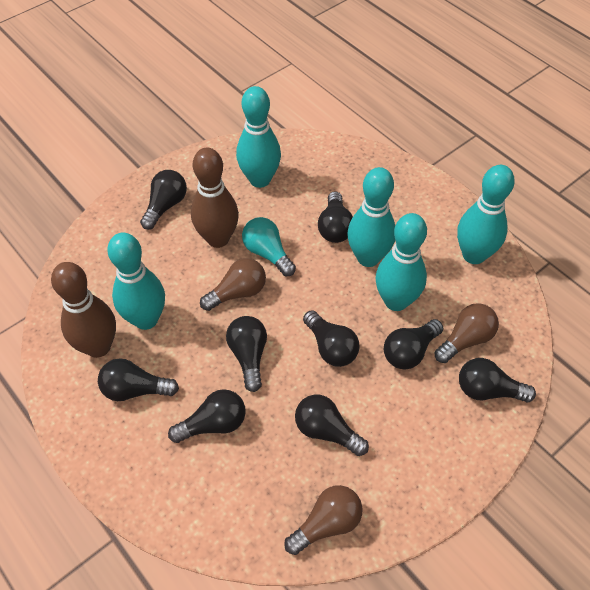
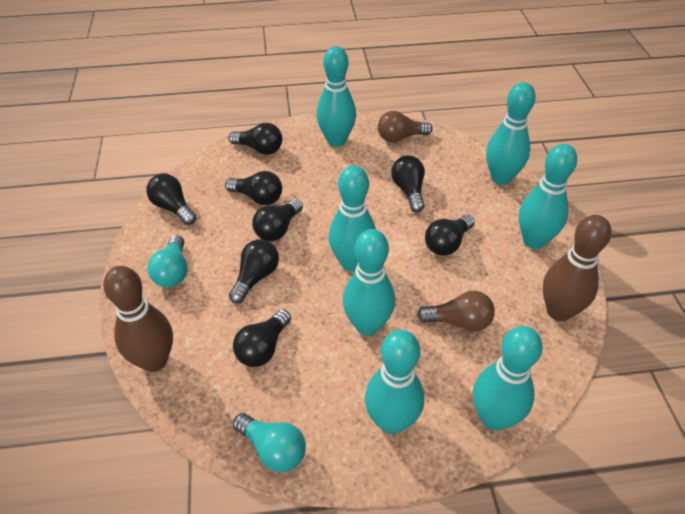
black light bulb: 9 -> 8
brown light bulb: 3 -> 2
turquoise bowling pin: 5 -> 7
turquoise light bulb: 1 -> 2

